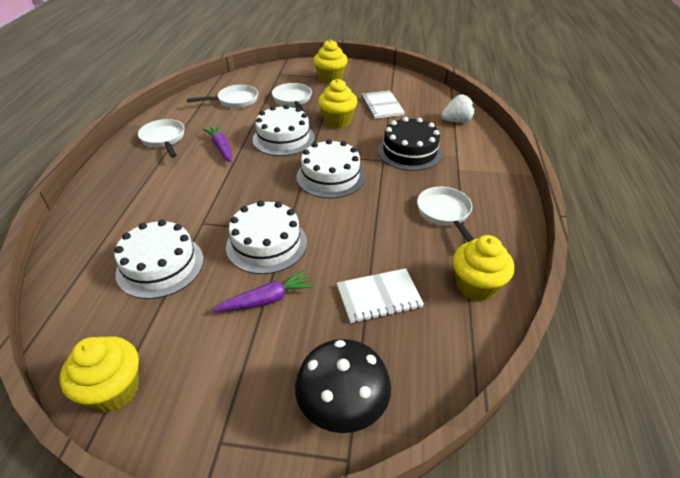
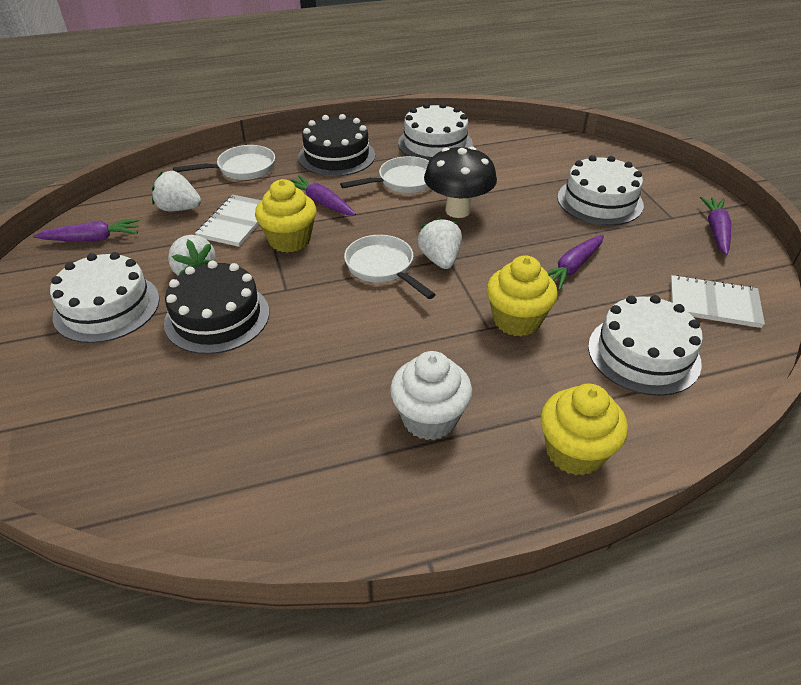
black cake: 1 -> 2
purple carrot: 2 -> 4
white cupcake: 0 -> 1
white pan: 4 -> 3
white strawberry: 1 -> 3
yellow cupcake: 4 -> 3

